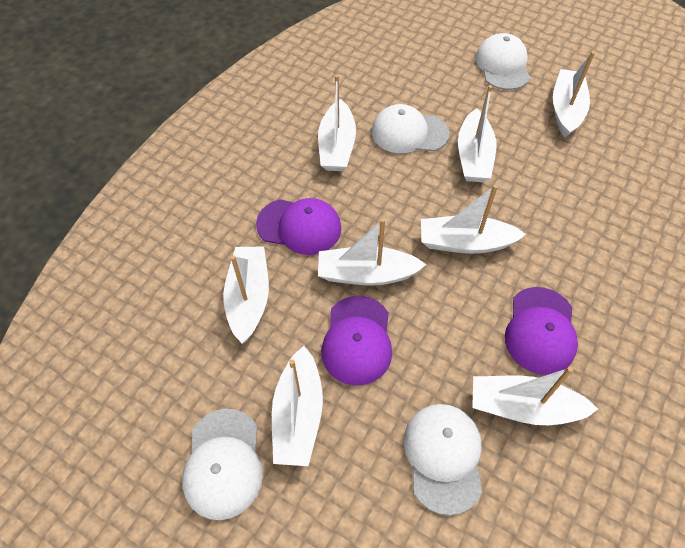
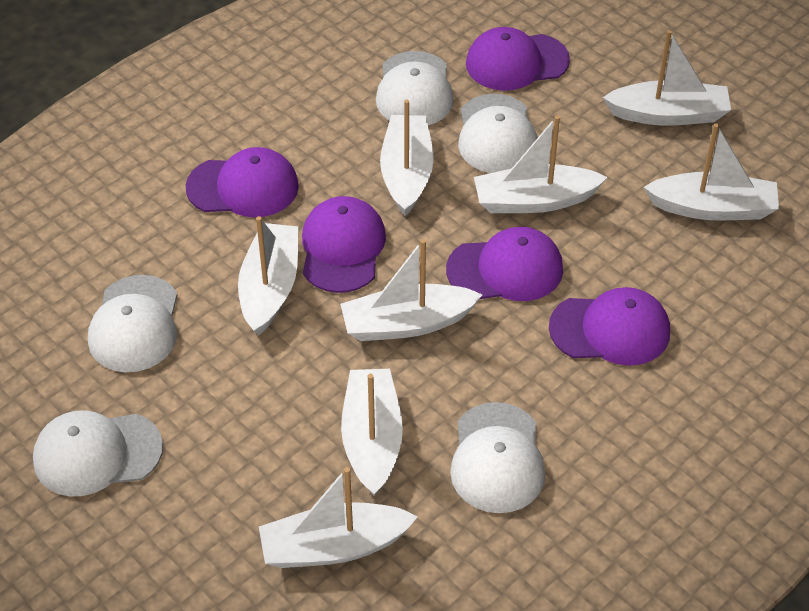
purple cap: 3 -> 5
white cap: 4 -> 5

